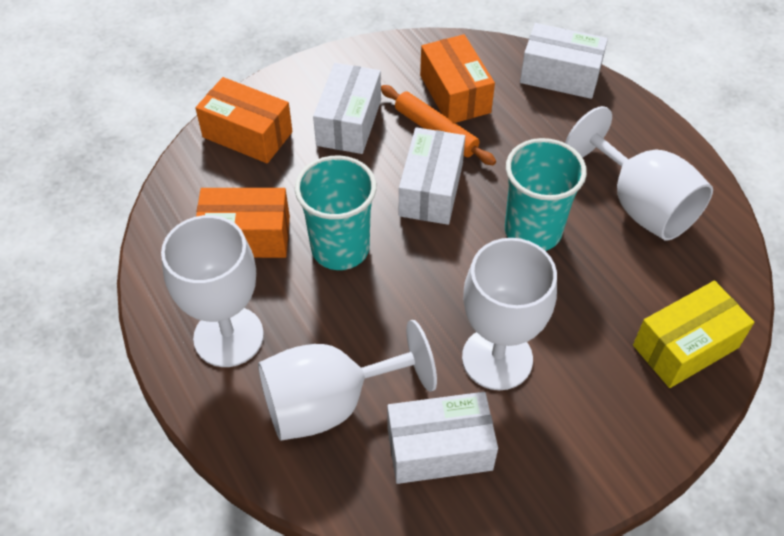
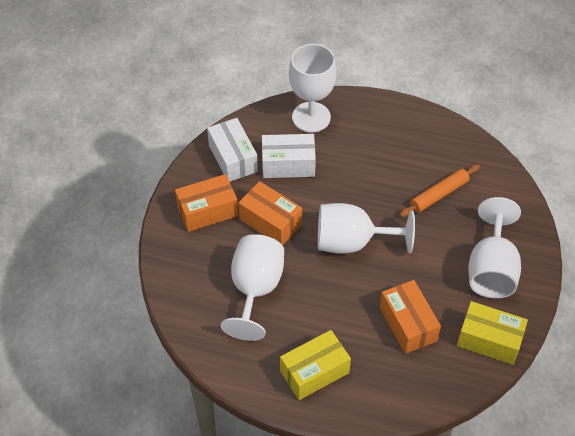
turquoise cup: 2 -> 0
white box: 4 -> 2
yellow box: 1 -> 2

